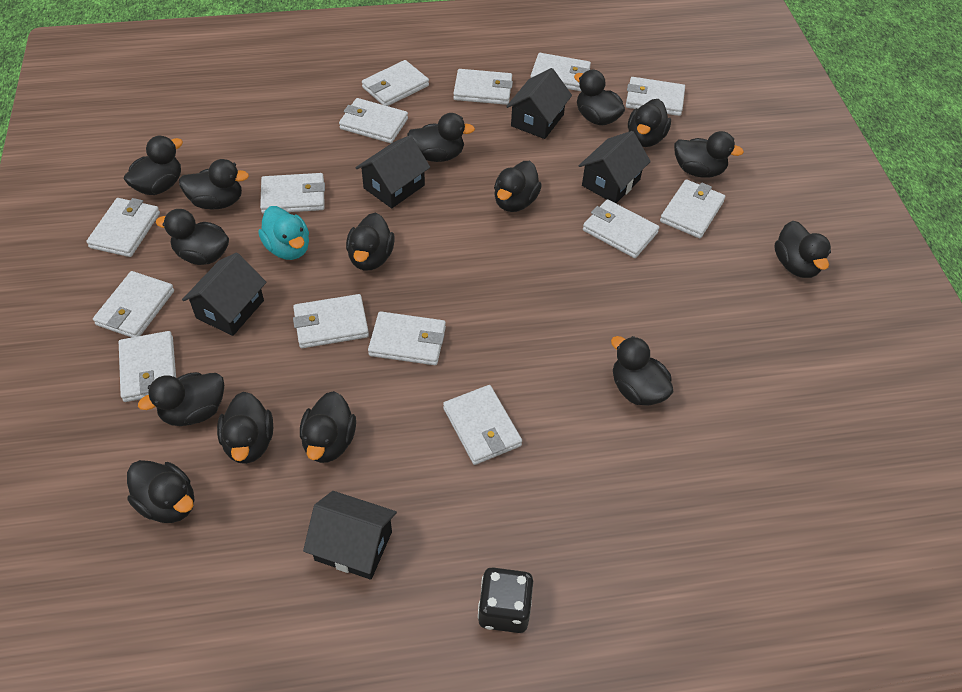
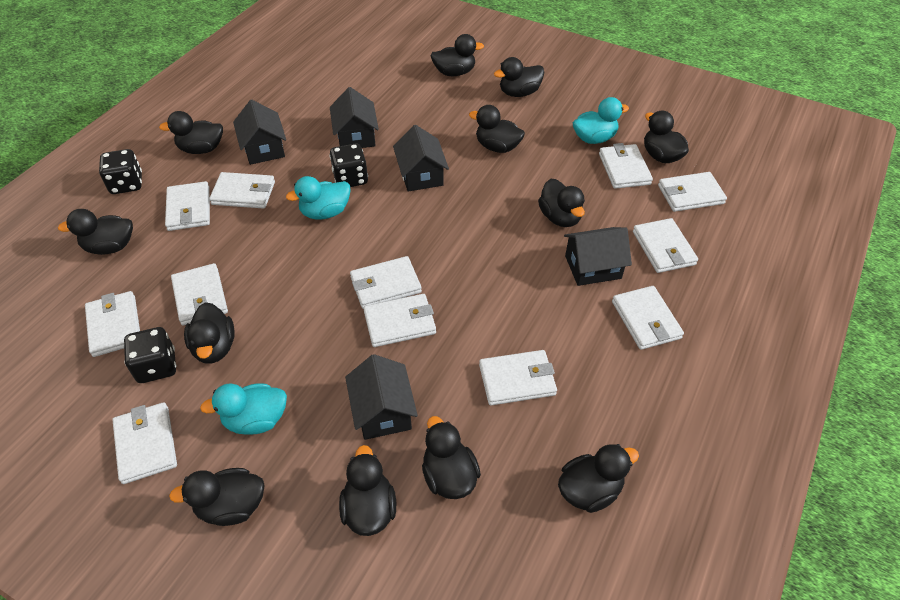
black dice: 1 -> 3
black duck: 15 -> 12
turquoise duck: 1 -> 3
white wallet: 14 -> 12

